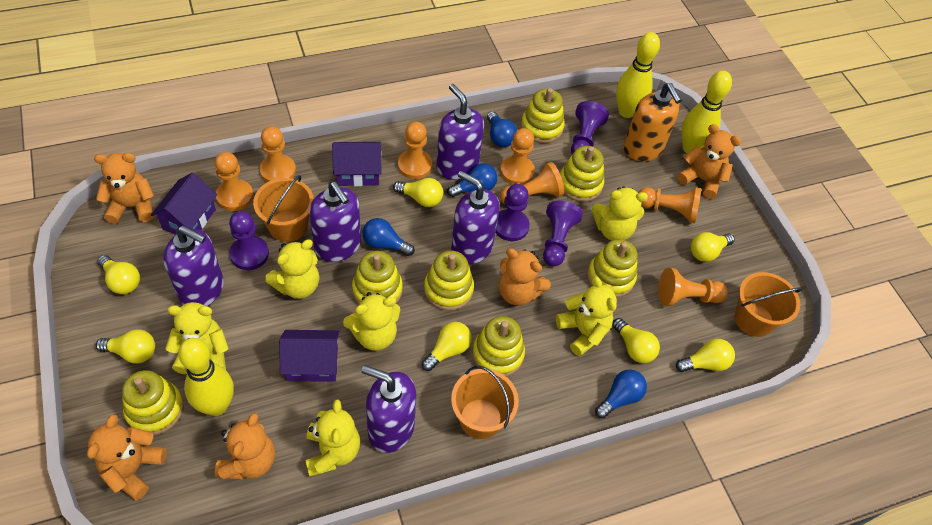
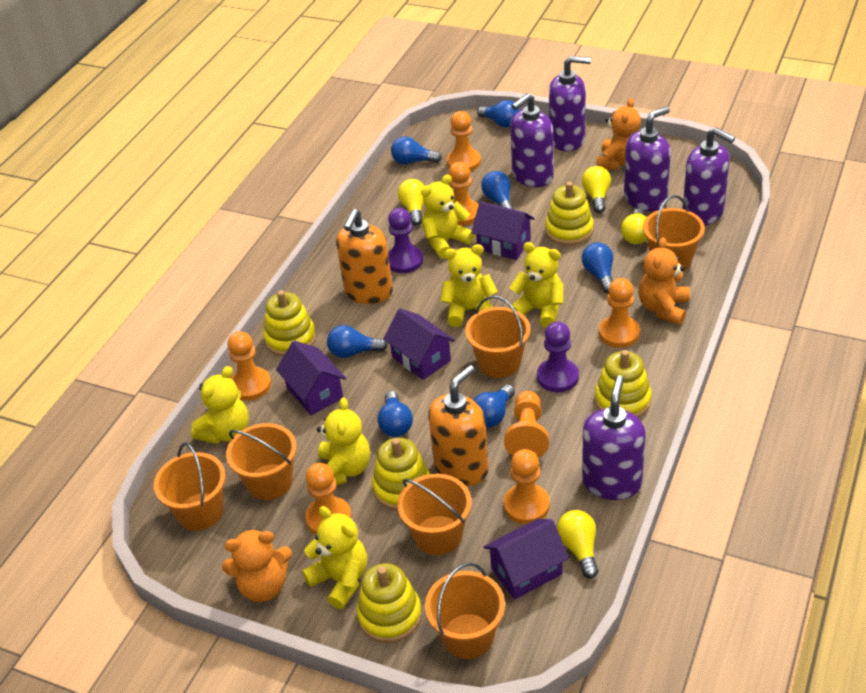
blue light bulb: 4 -> 7
orange bucket: 3 -> 6
orange soap dispenser: 1 -> 2
orange teddy bear: 5 -> 3
purple house: 3 -> 4
purple pawn: 4 -> 2
yellow bowling pin: 3 -> 0
yellow light bulb: 7 -> 4
yellow stacking toy: 7 -> 5

